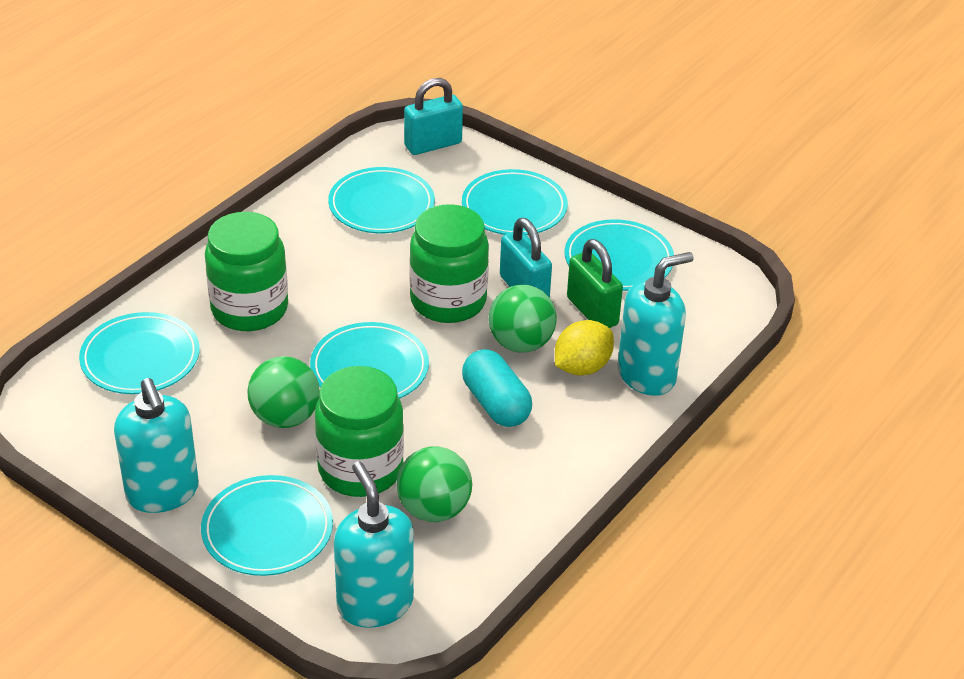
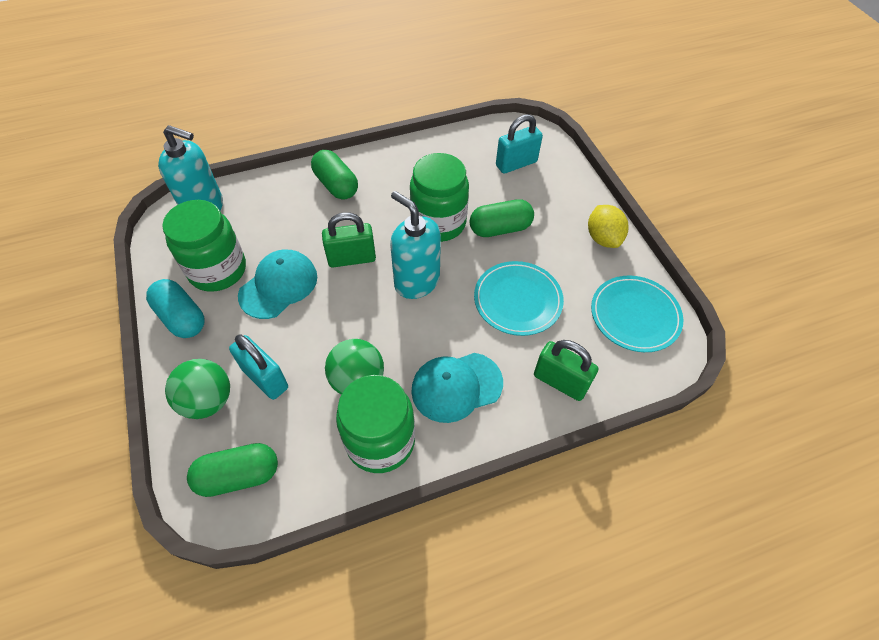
green ball: 3 -> 2
green capsule: 0 -> 3
green padlock: 1 -> 2
turquoise cap: 0 -> 2
turquoise plate: 6 -> 2
turquoise soap dispenser: 3 -> 2

